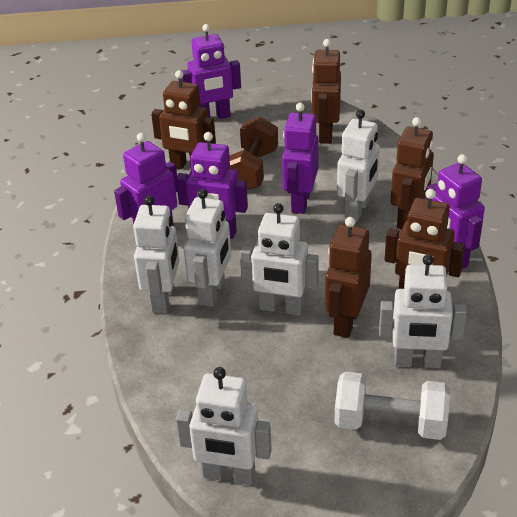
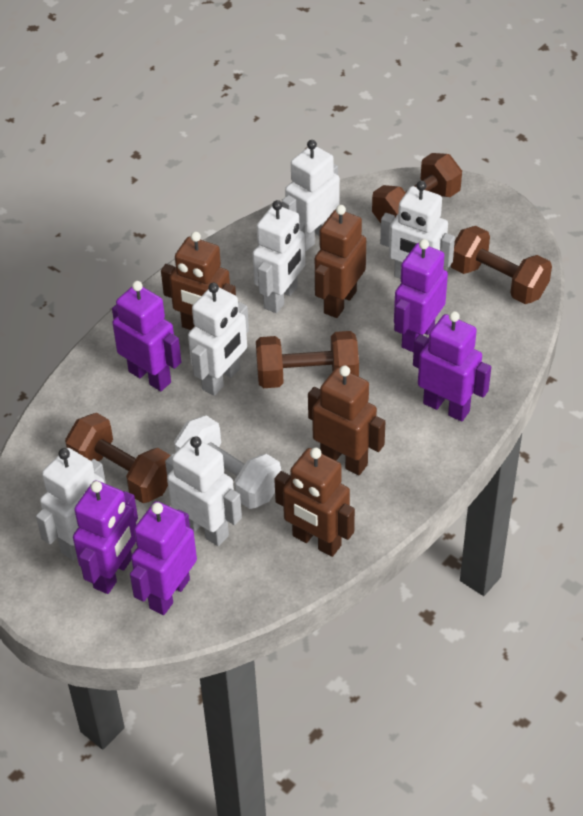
brown dumbbell: 1 -> 4
brown robot: 5 -> 4

